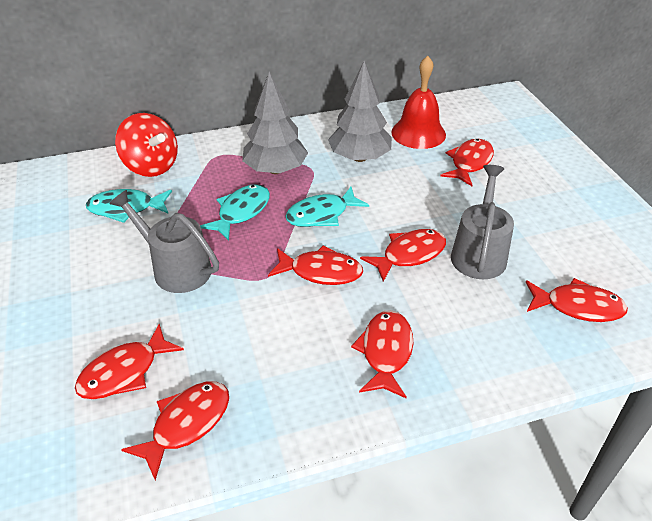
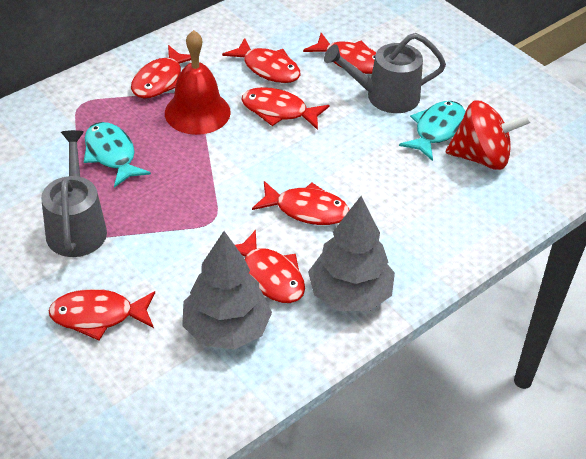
turquoise fish: 3 -> 2

